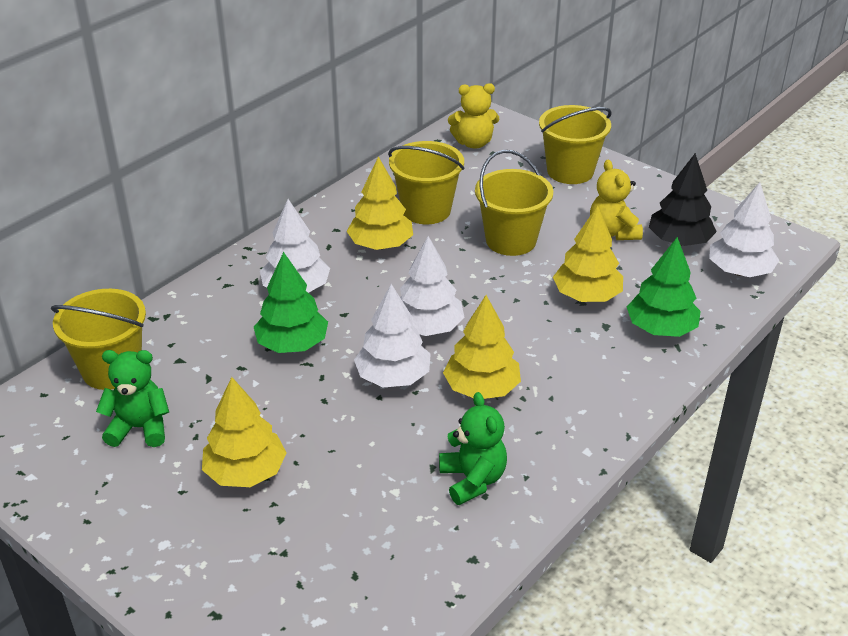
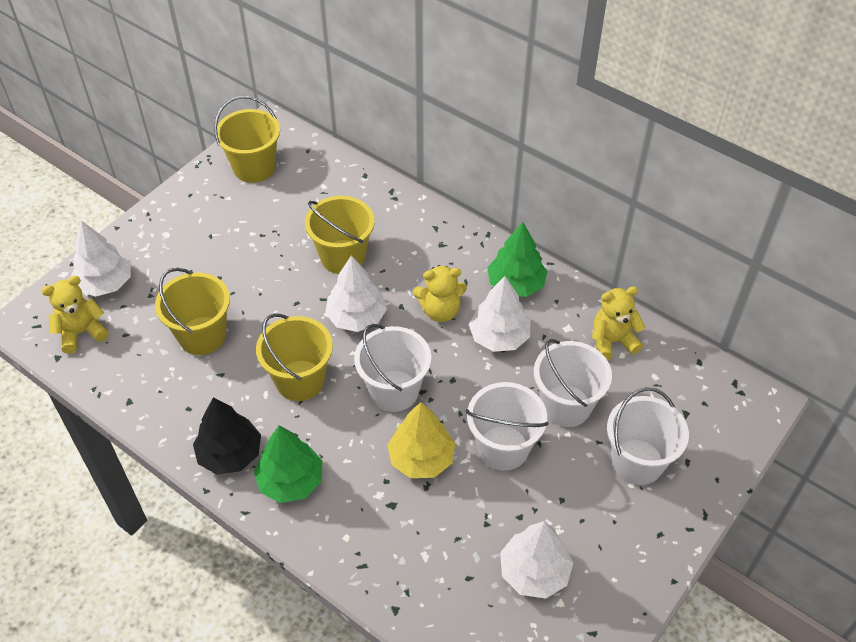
green teddy bear: 2 -> 0
white bucket: 0 -> 4
yellow teddy bear: 2 -> 3
yellow tree: 4 -> 1

